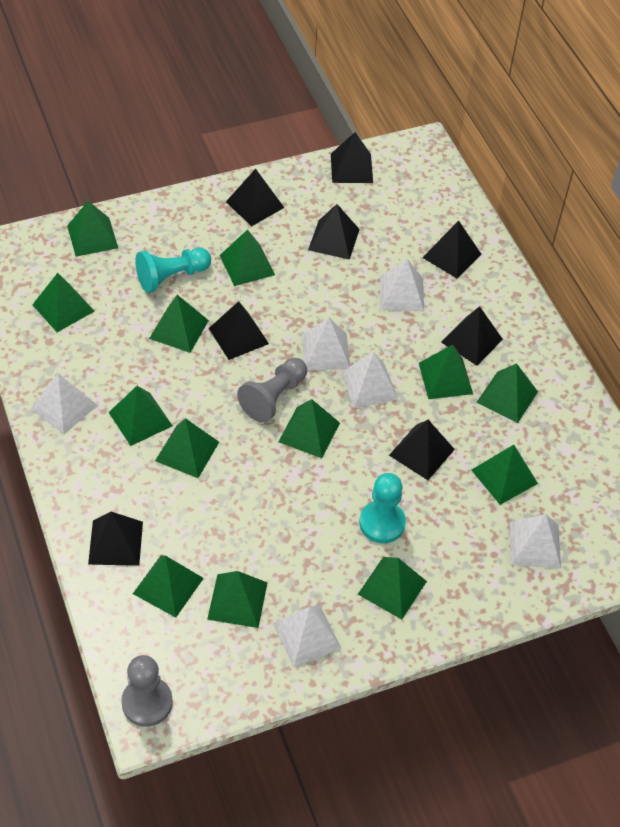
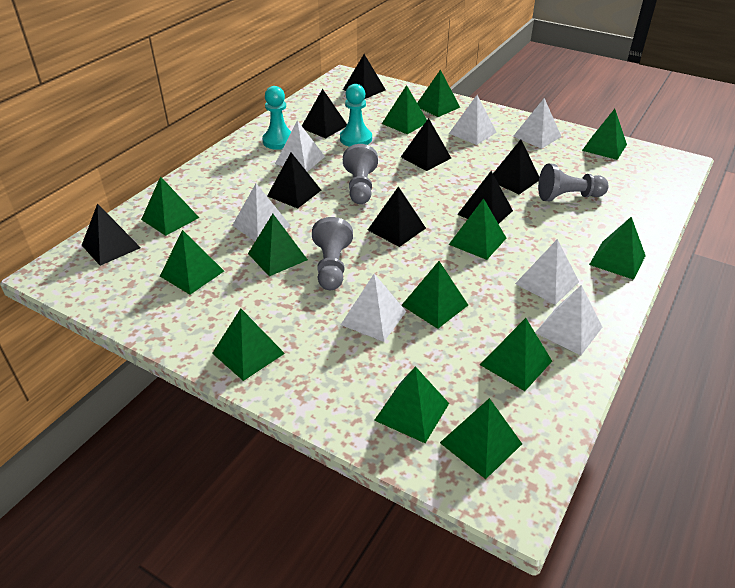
grey pawn: 2 -> 3
white pyramid: 6 -> 7

